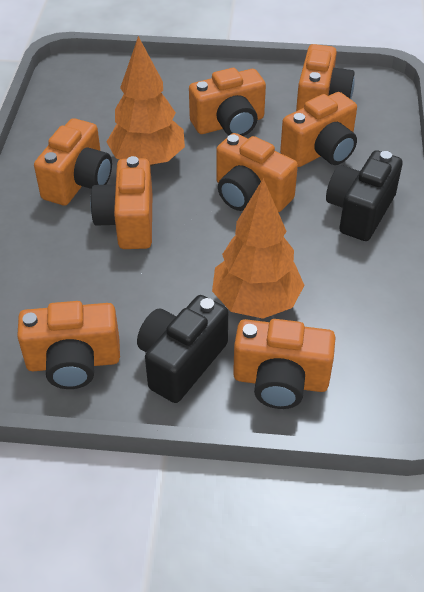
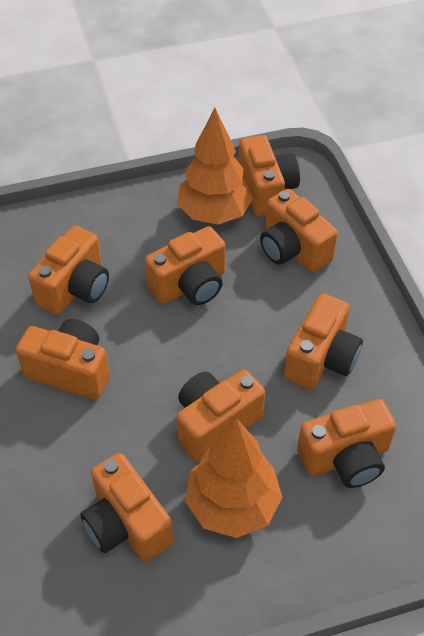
black camera: 2 -> 0
orange camera: 8 -> 9

